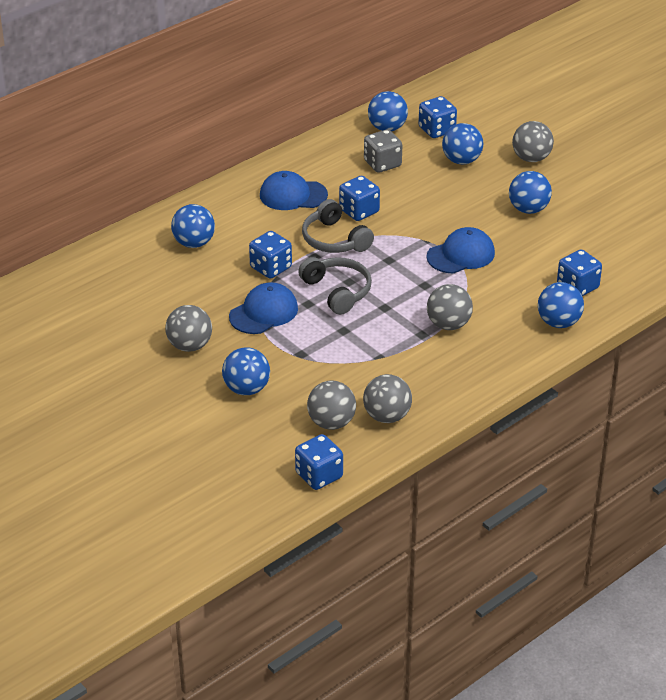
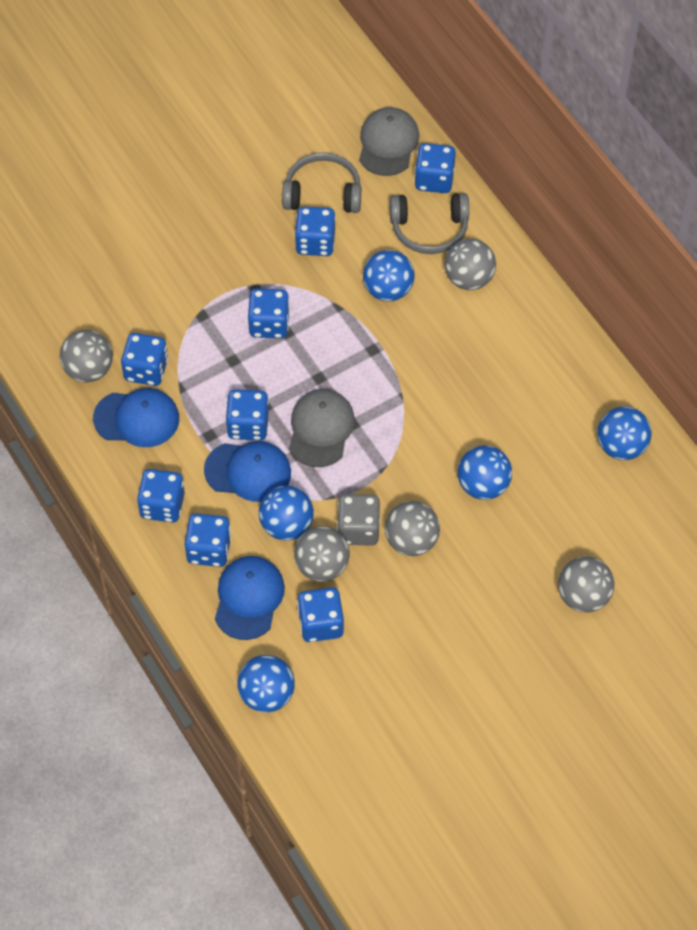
blue ball: 6 -> 5
blue dice: 5 -> 8
grey cap: 0 -> 2

